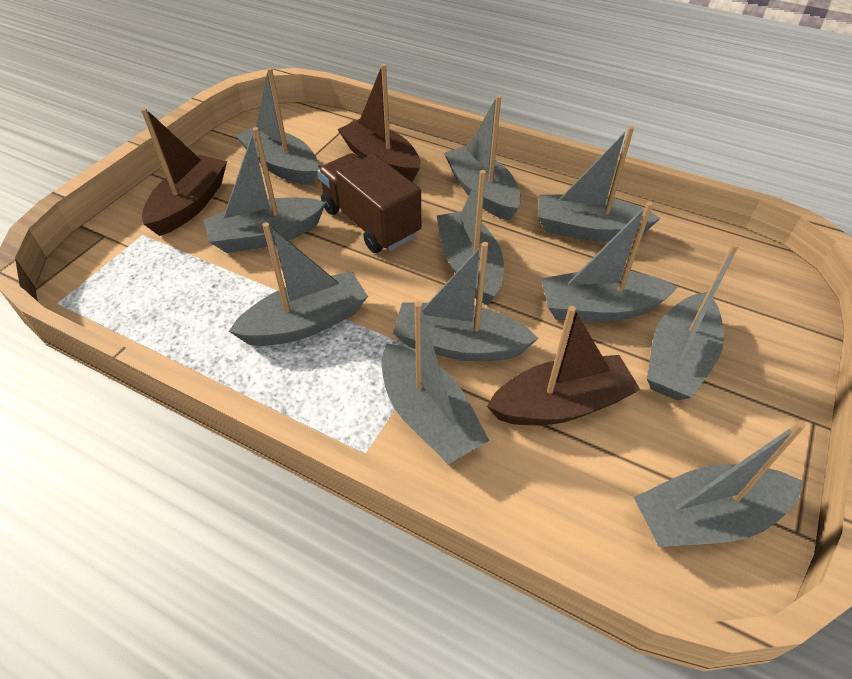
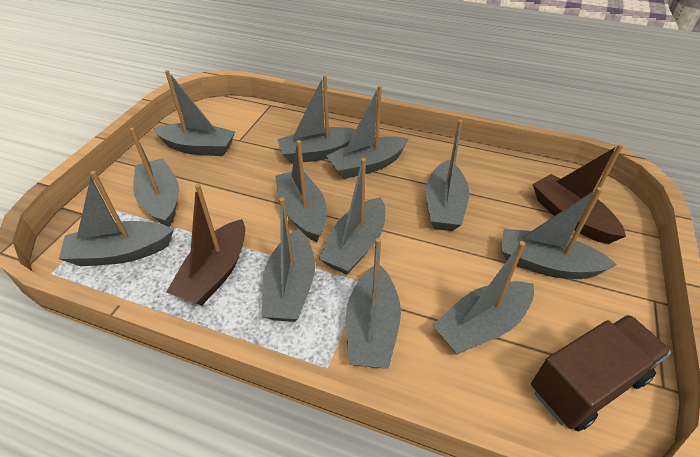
brown boat: 3 -> 2
grey boat: 11 -> 12

